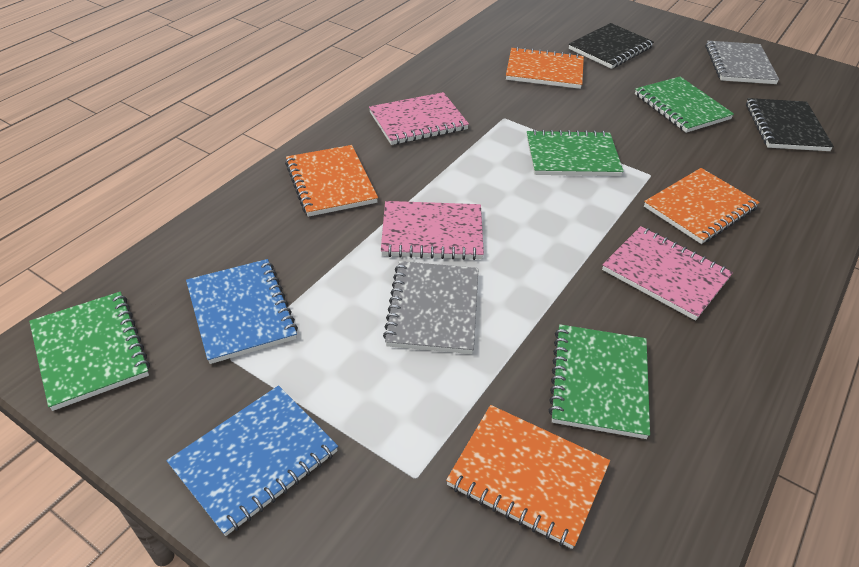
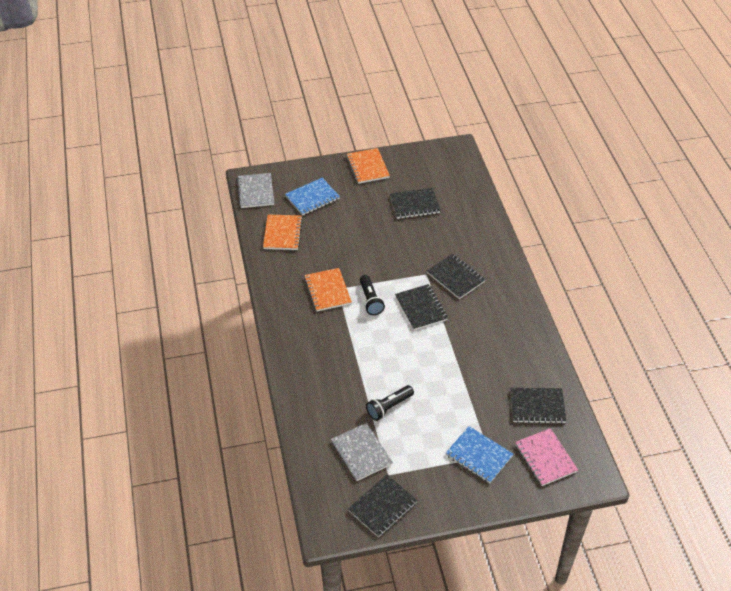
black flashlight: 0 -> 2
black notebook: 2 -> 5
green notebook: 4 -> 0
orange notebook: 4 -> 3
pink notebook: 3 -> 1

